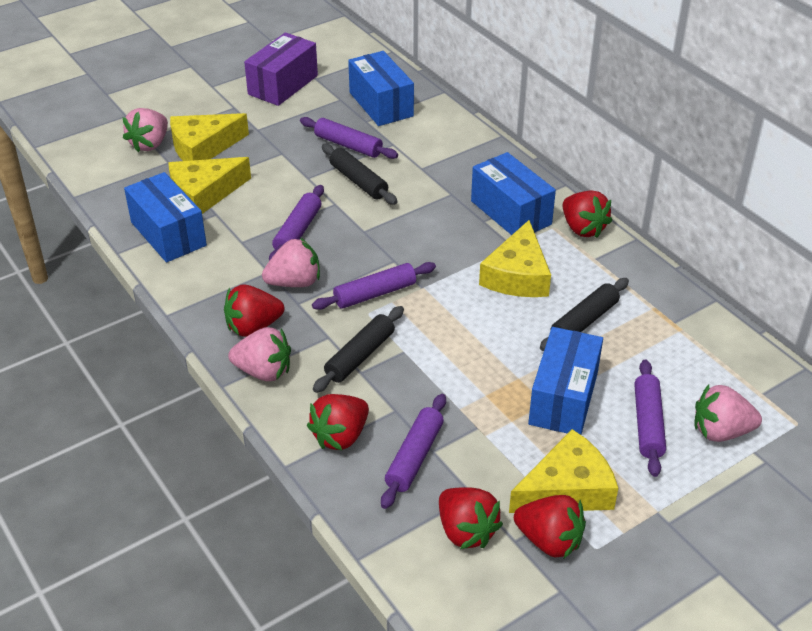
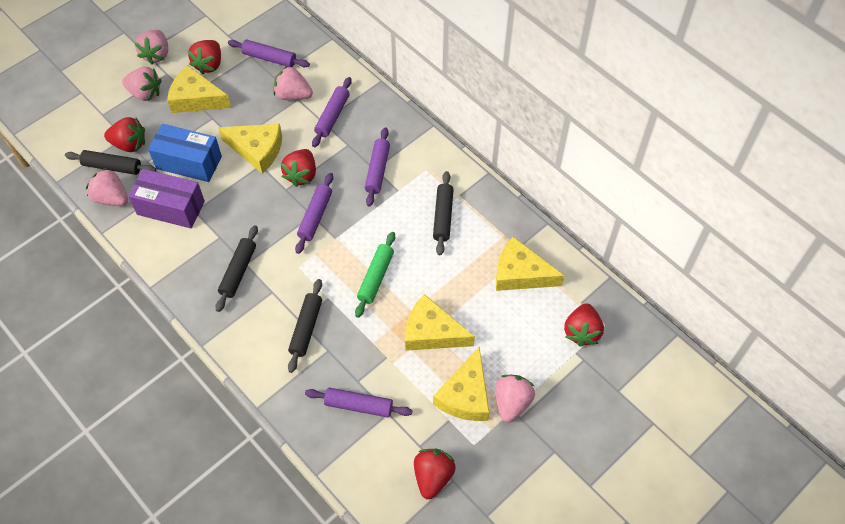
black rolling pin: 3 -> 4
blue box: 4 -> 1
green rolling pin: 0 -> 1
pink strawberry: 4 -> 5
yellow cheese: 4 -> 5

